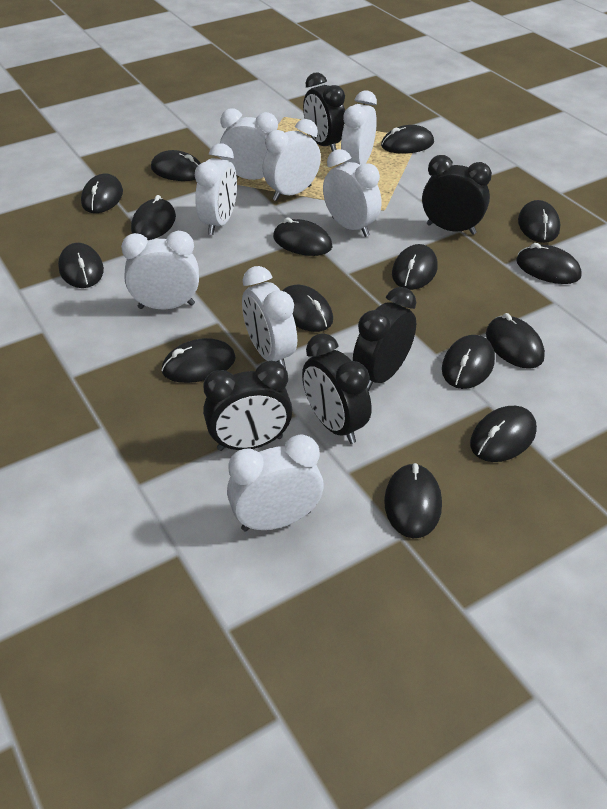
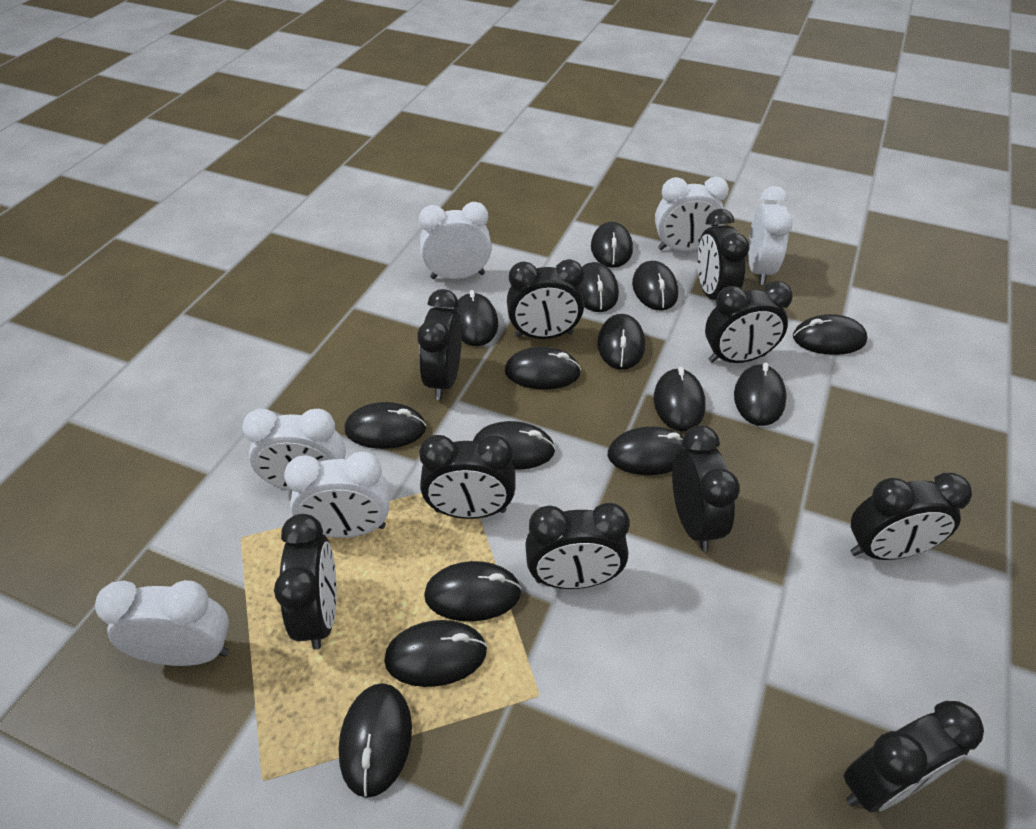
black clock: 5 -> 10
white clock: 8 -> 6

